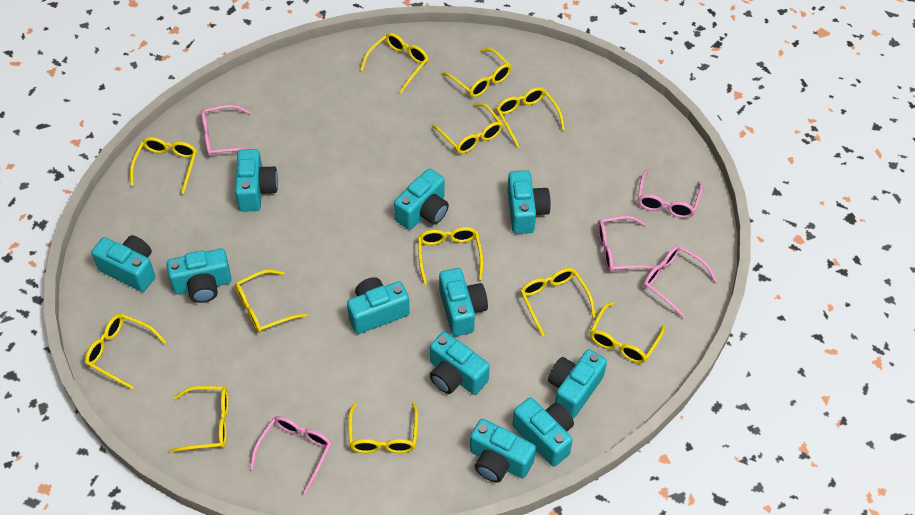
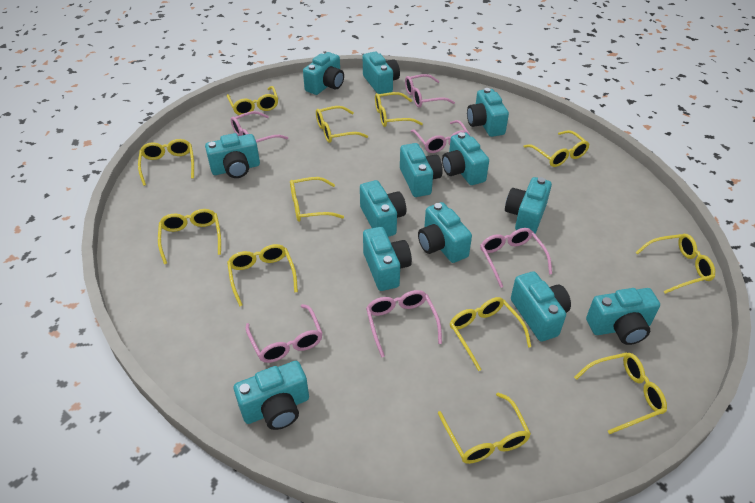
pink glasses: 5 -> 6
turquoise camera: 11 -> 13

